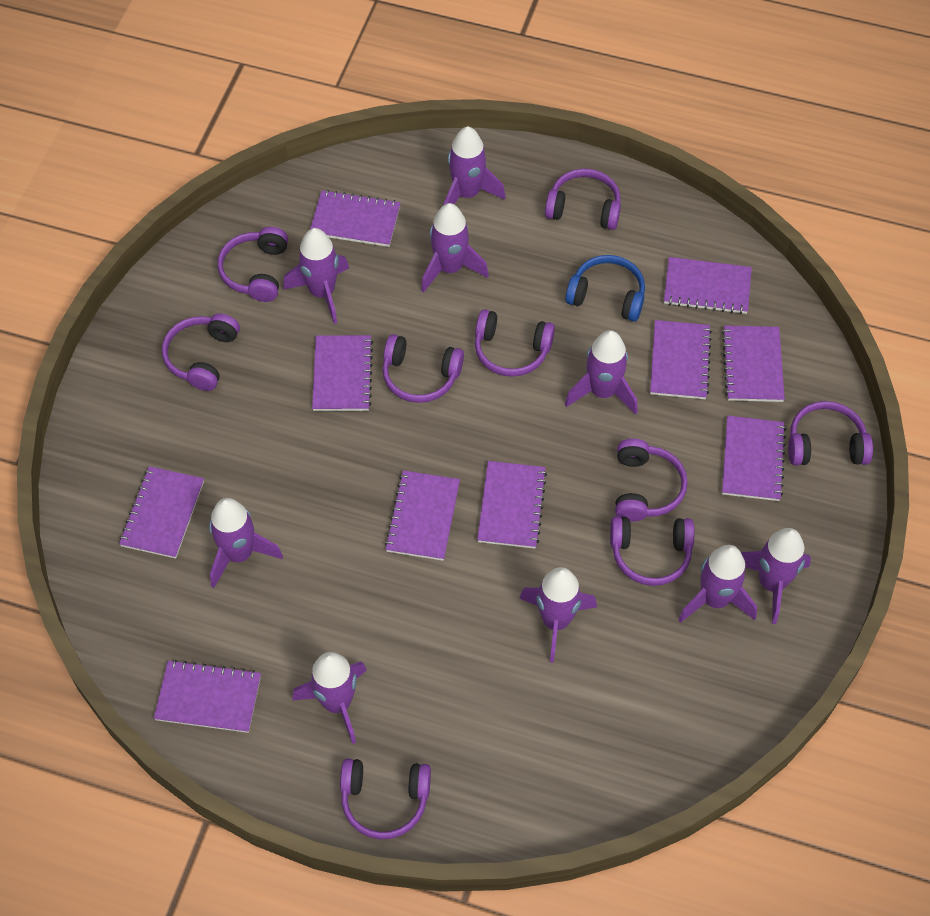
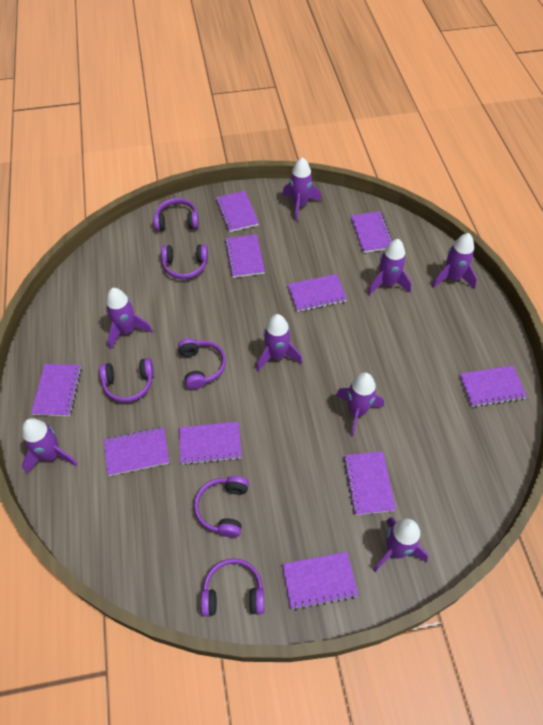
blue headphones: 1 -> 0
purple headphones: 9 -> 6
purple rocket: 9 -> 8

